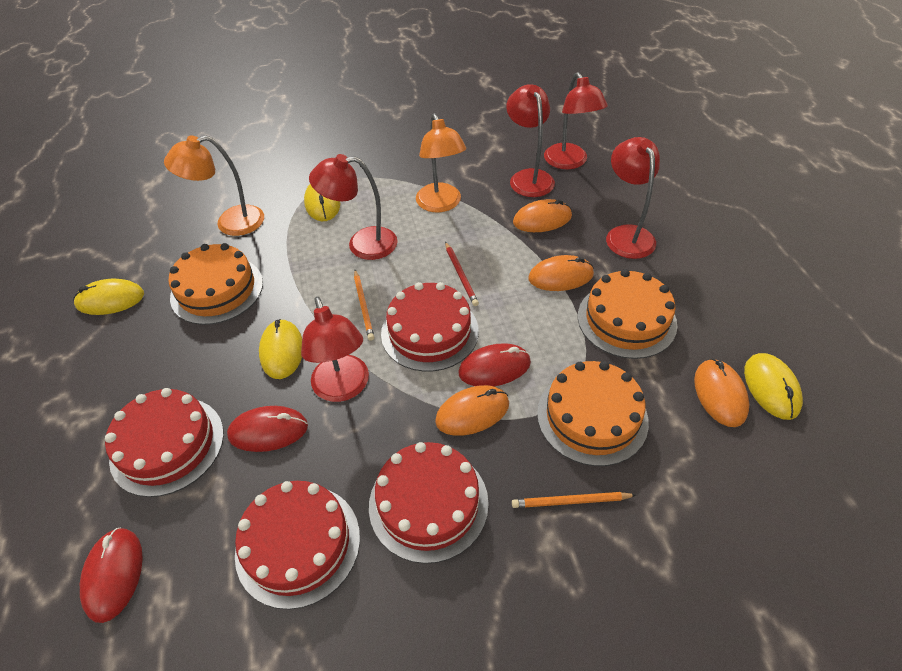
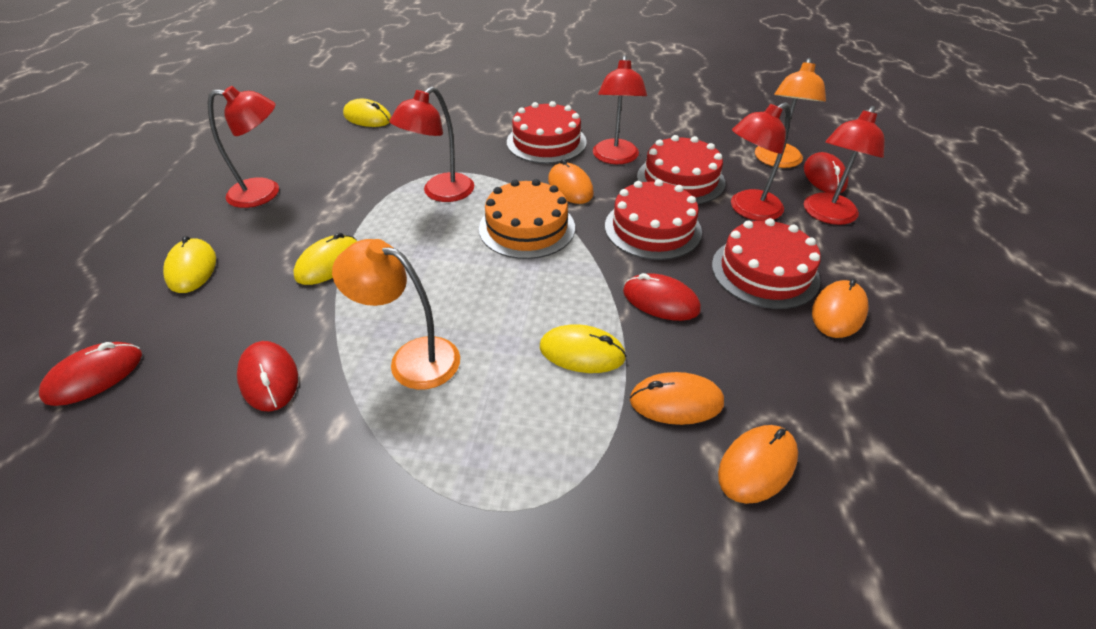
orange cake: 3 -> 1
orange pencil: 2 -> 0
red mouse: 3 -> 4
red pencil: 1 -> 0

